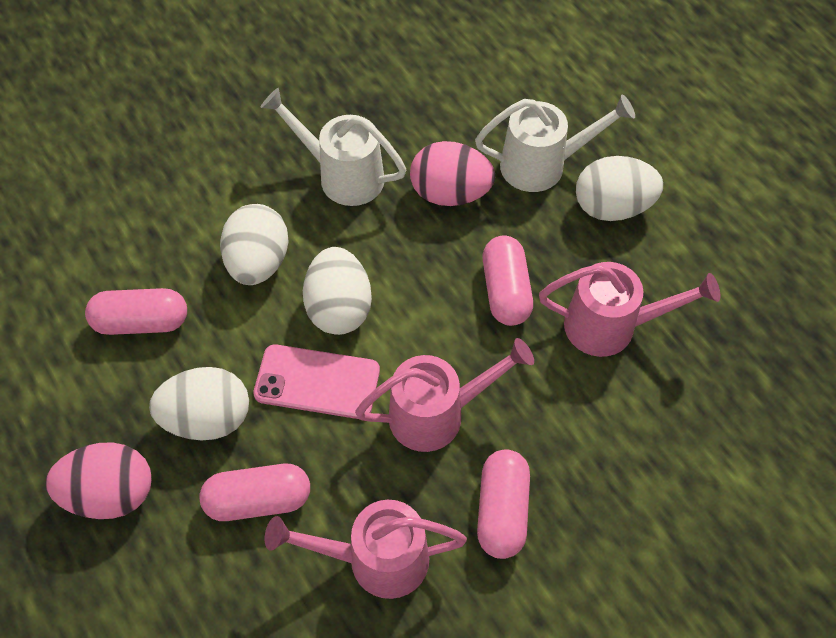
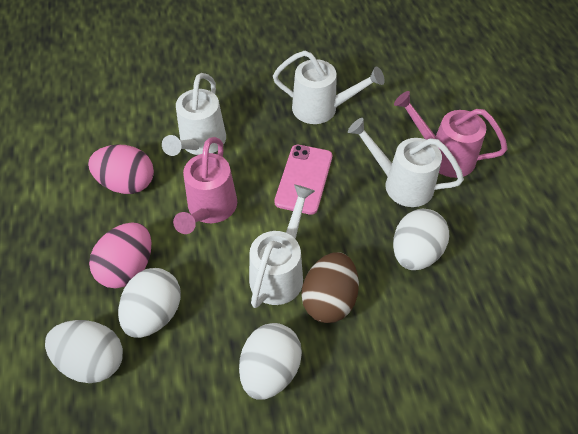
brown egg: 0 -> 1
pink capsule: 4 -> 0
pink watering can: 3 -> 2
white watering can: 2 -> 4

